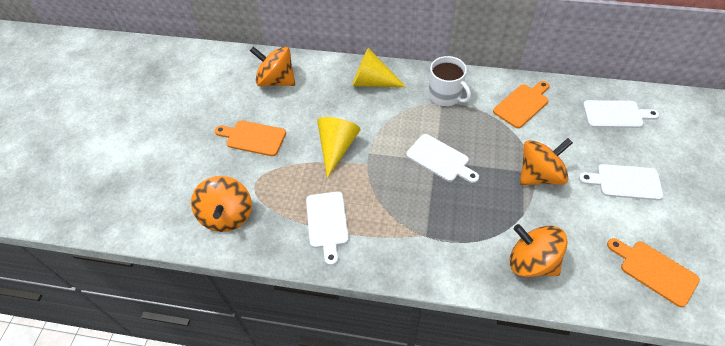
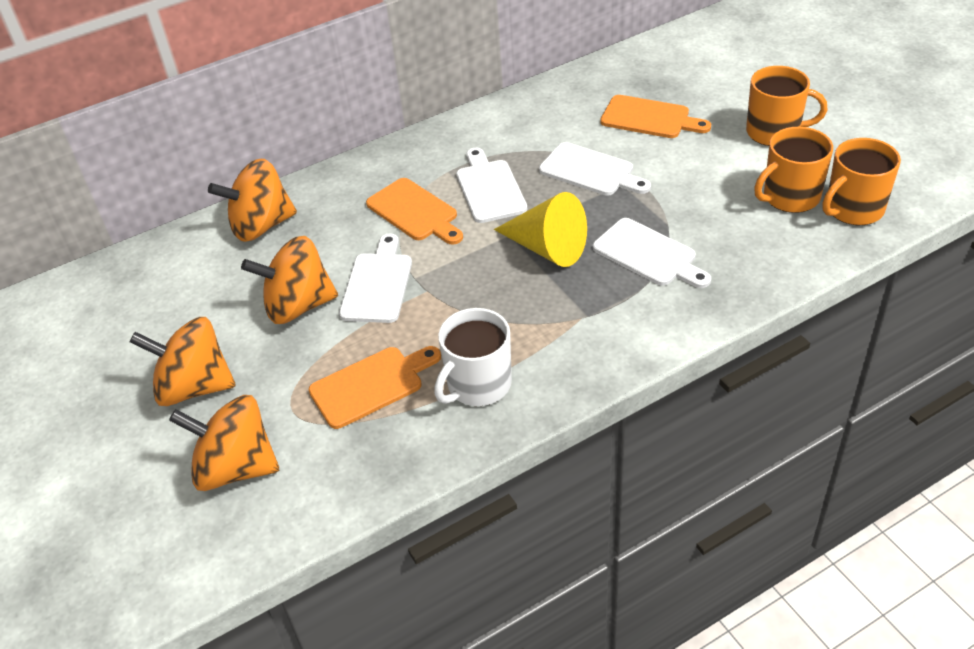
orange mug: 0 -> 3
yellow cone: 2 -> 1

